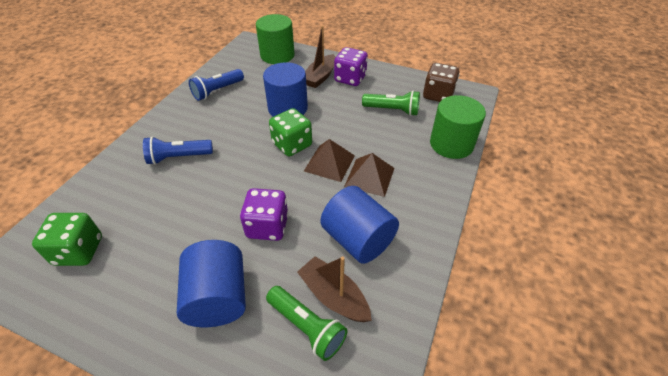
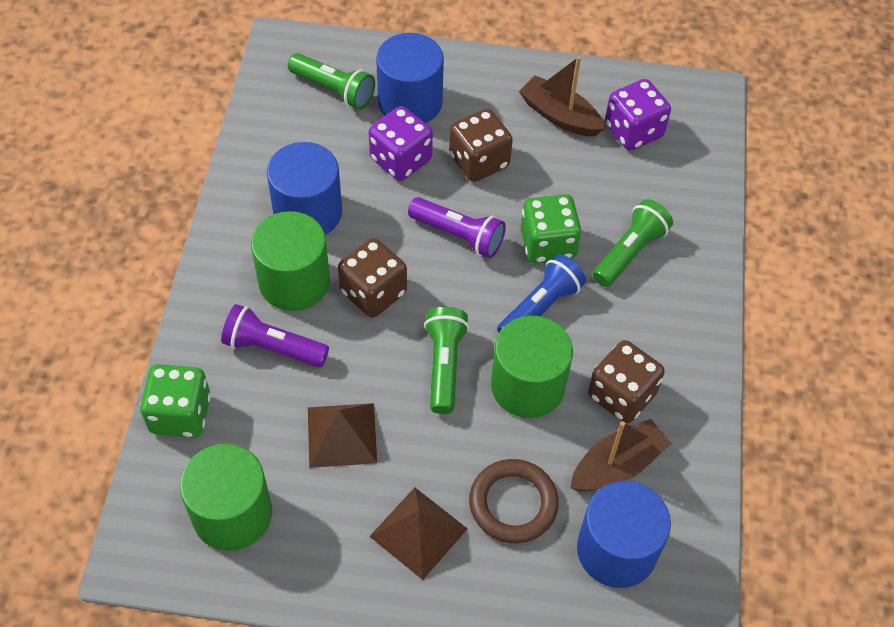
blue flashlight: 2 -> 1
brown dice: 1 -> 3
brown ring: 0 -> 1
green cylinder: 2 -> 3
green flashlight: 2 -> 3
purple flashlight: 0 -> 2

